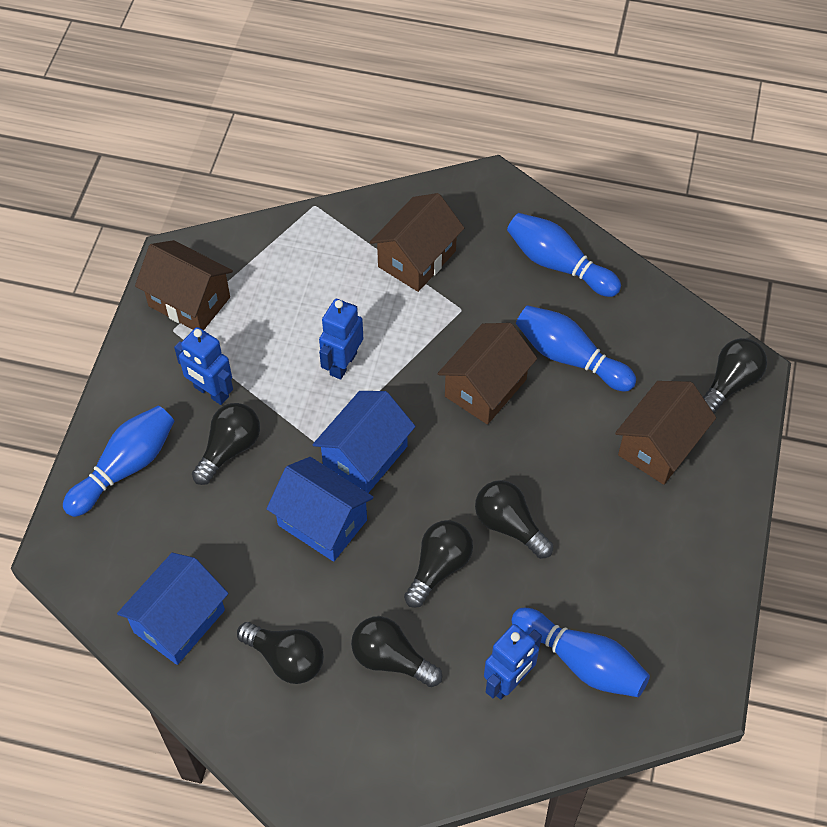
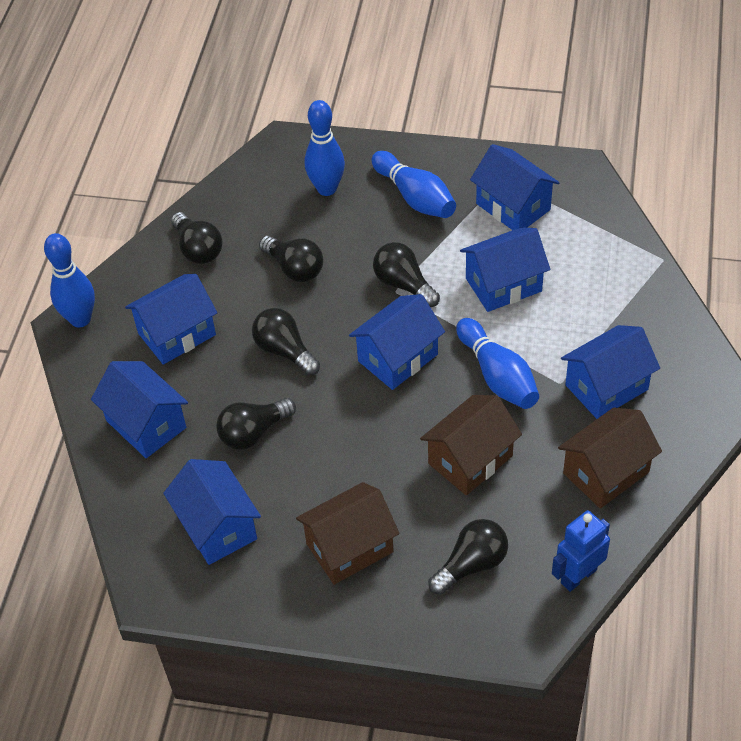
blue house: 3 -> 7
blue robot: 3 -> 1
brown house: 4 -> 3

